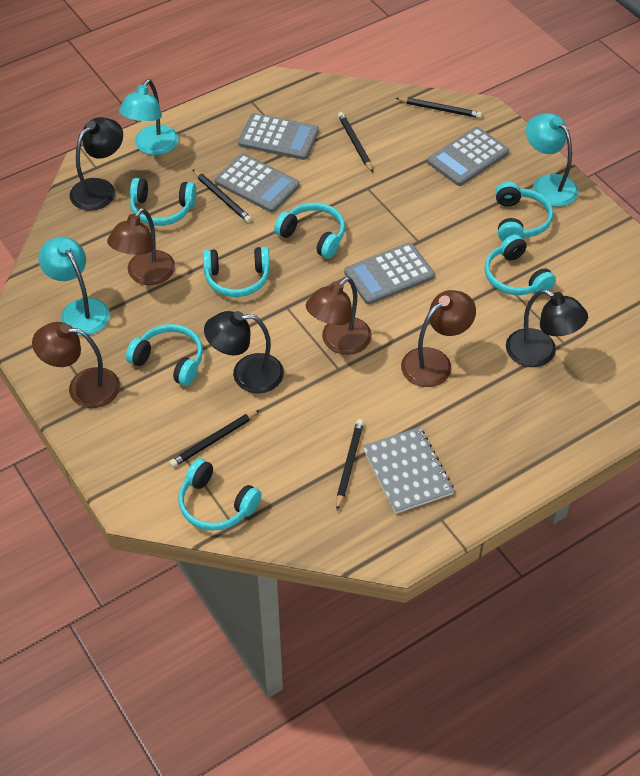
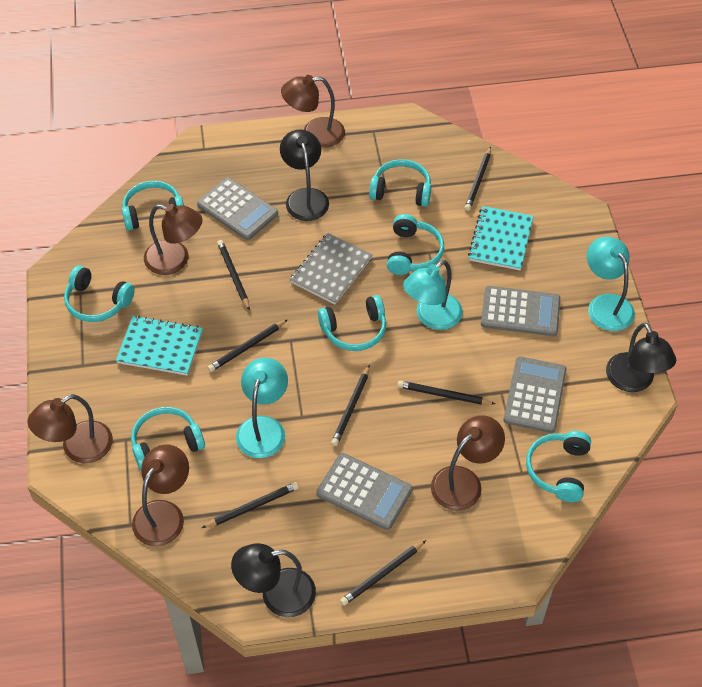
black pencil: 5 -> 7
brown lamp: 4 -> 5
turquoise notebook: 0 -> 2

